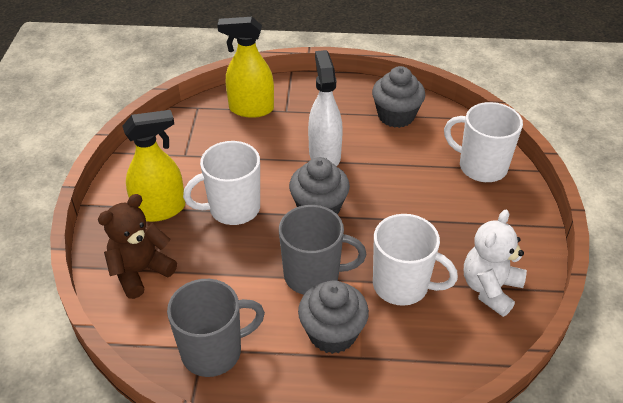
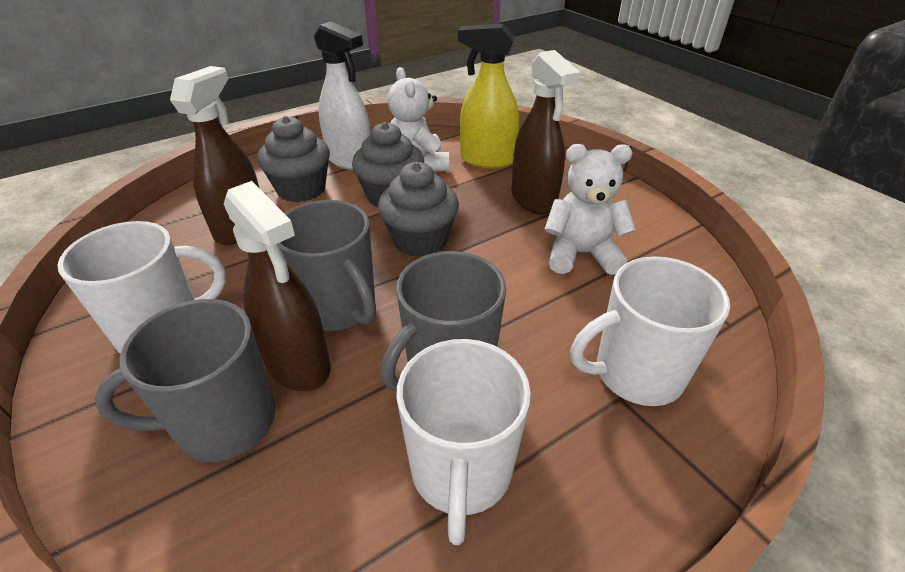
brown spray bottle: 0 -> 3
brown teddy bear: 1 -> 0
grey mug: 2 -> 3
white teddy bear: 1 -> 2
yellow spray bottle: 2 -> 1

